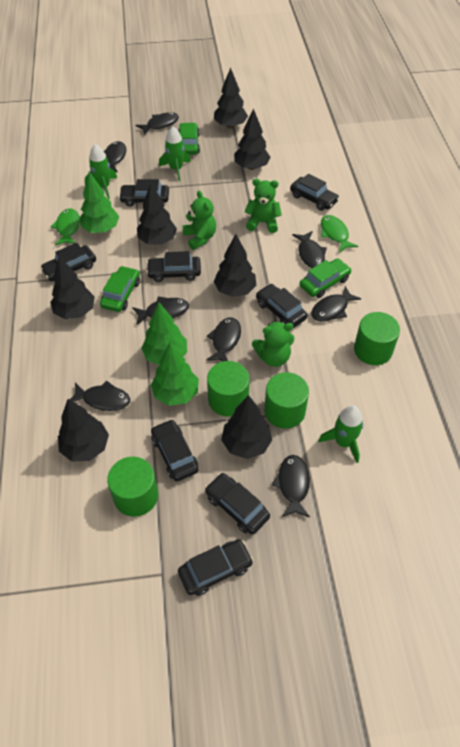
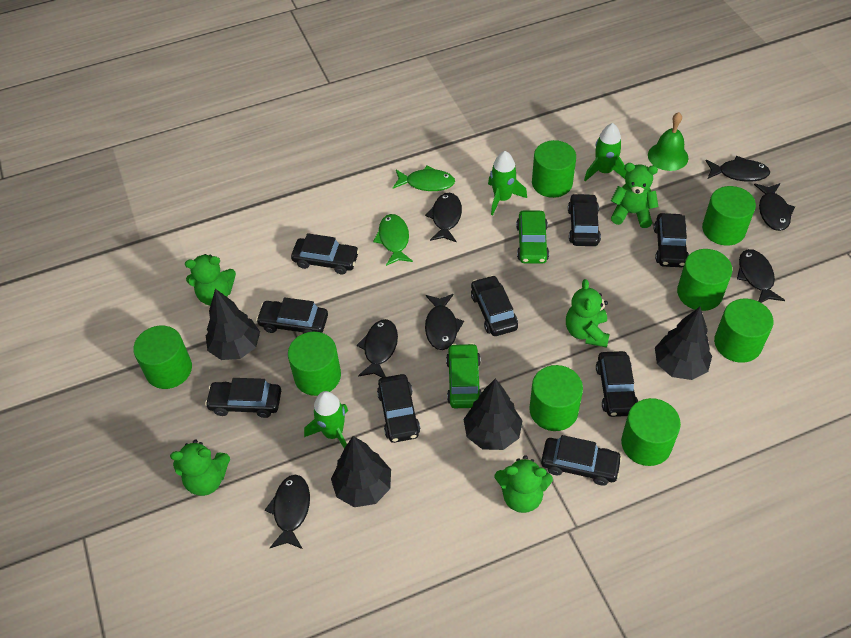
black car: 8 -> 9
black fish: 8 -> 7
black tree: 7 -> 4
green bell: 0 -> 1
green car: 3 -> 2
green cylinder: 4 -> 8
green teddy bear: 3 -> 5
green tree: 3 -> 0

